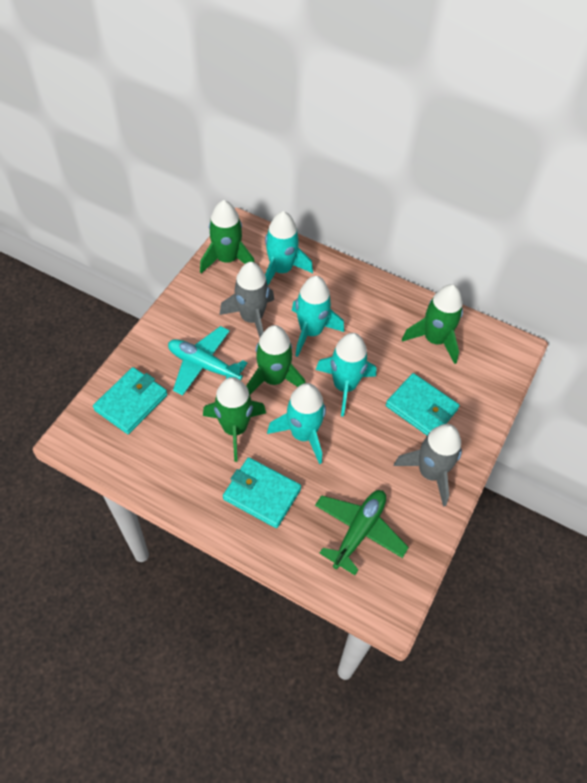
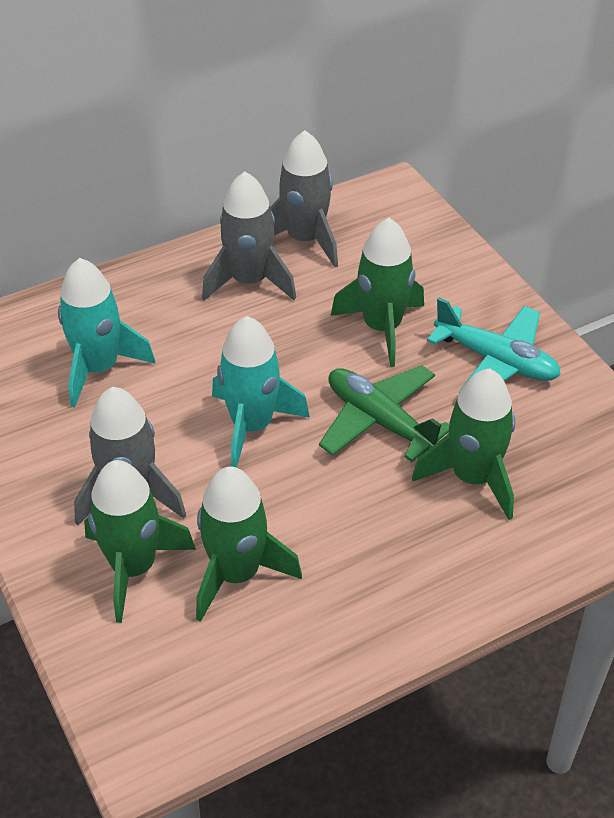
grey rocket: 2 -> 3
turquoise rocket: 4 -> 2
turquoise wallet: 3 -> 0

